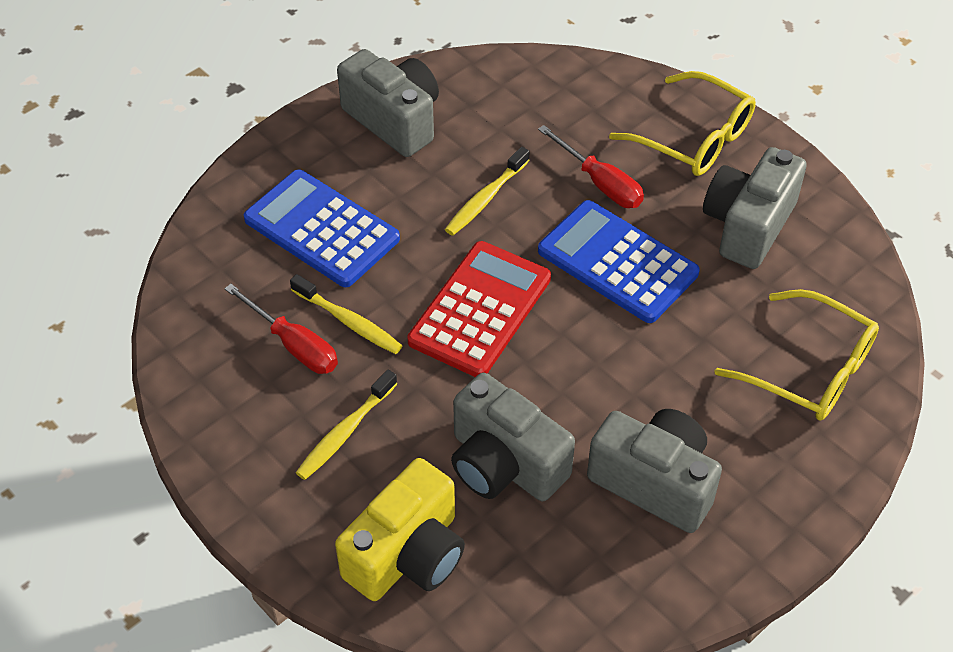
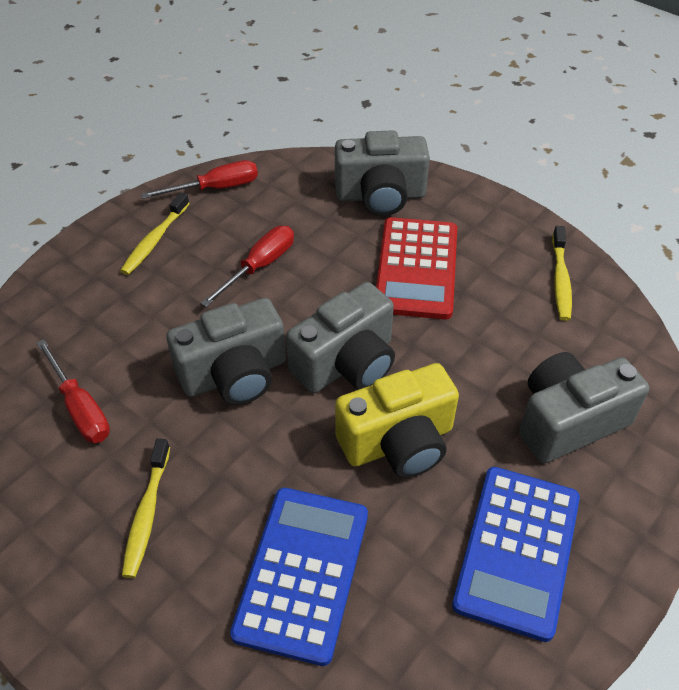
red screwdriver: 2 -> 3
yellow glasses: 2 -> 0

